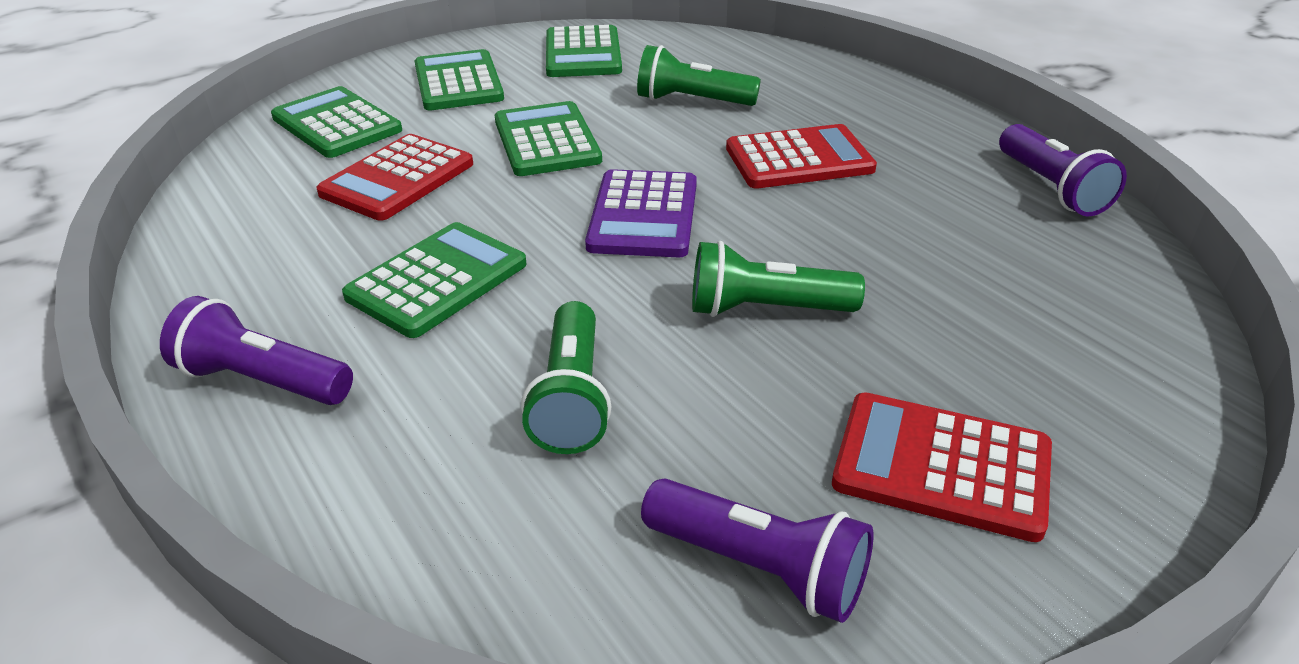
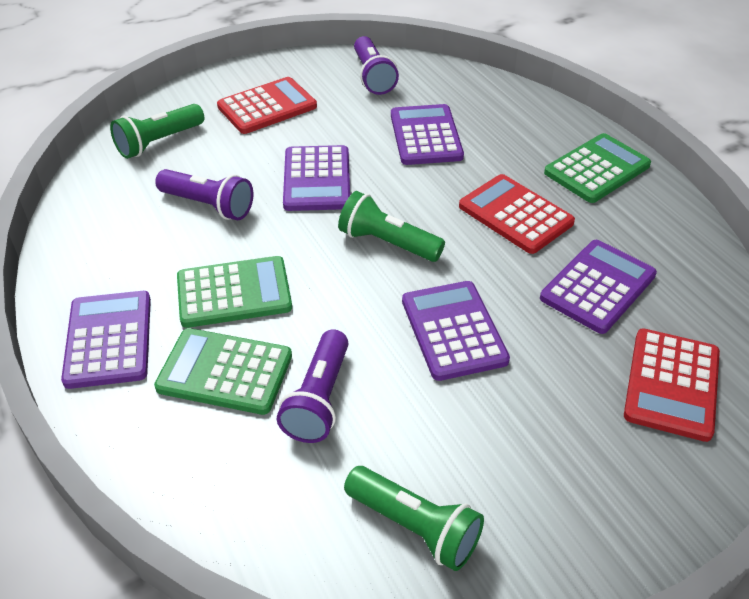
green calculator: 5 -> 3
purple calculator: 1 -> 5

